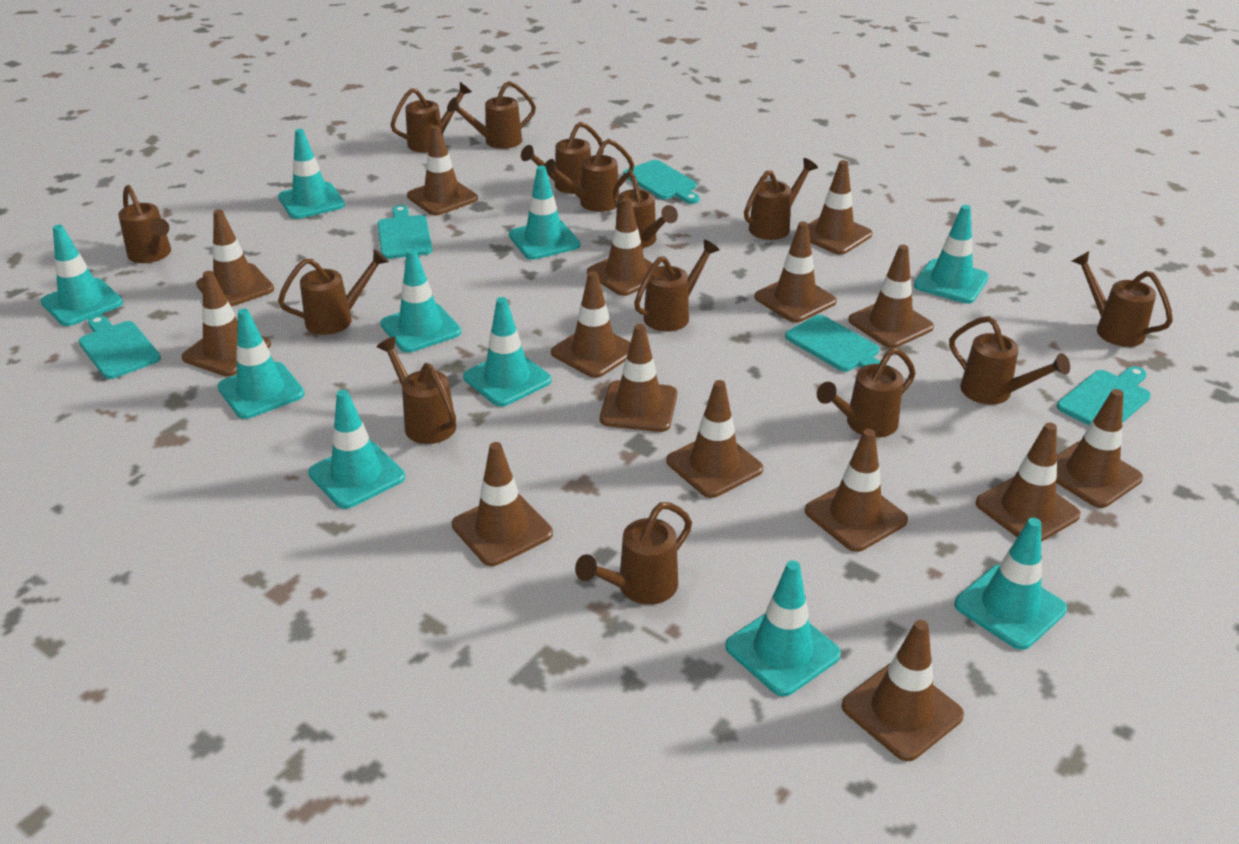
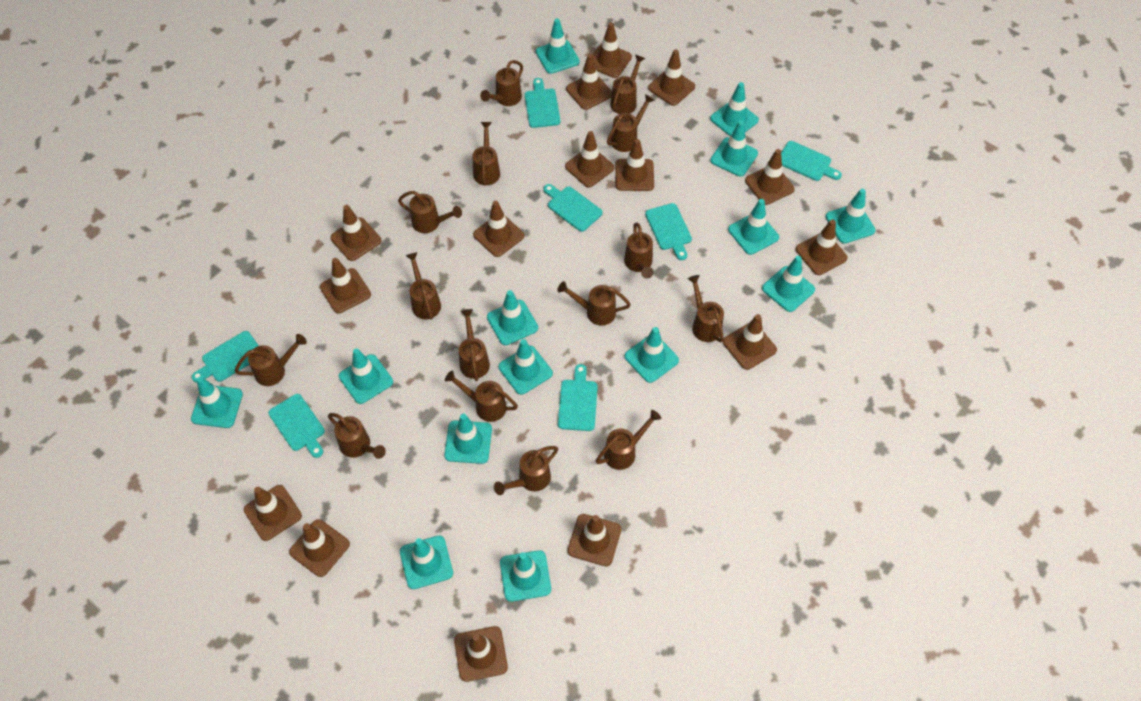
brown watering can: 14 -> 15
turquoise cutting board: 5 -> 7
turquoise traffic cone: 10 -> 14

